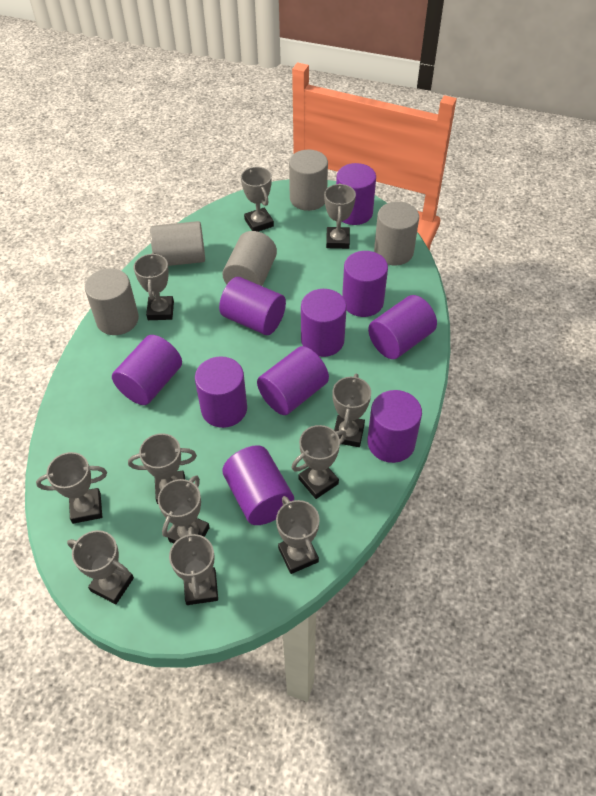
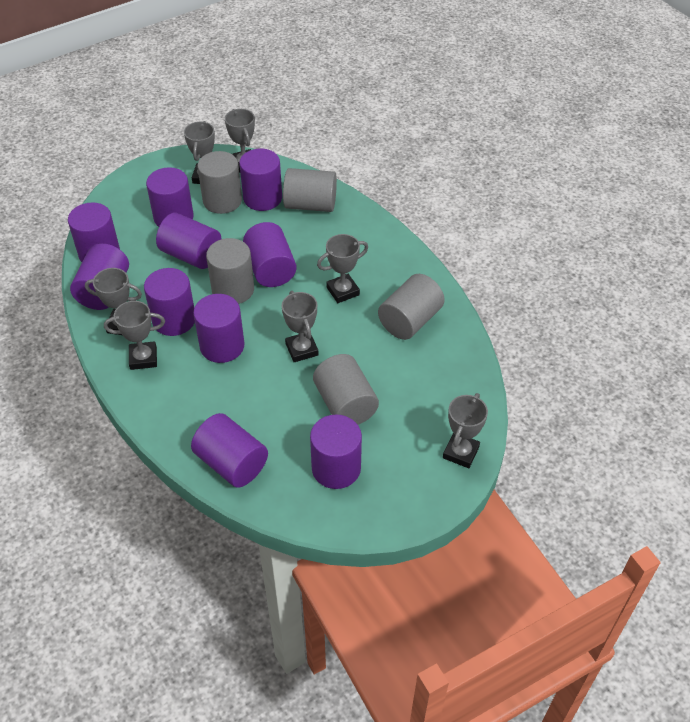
grey trophy: 11 -> 7

